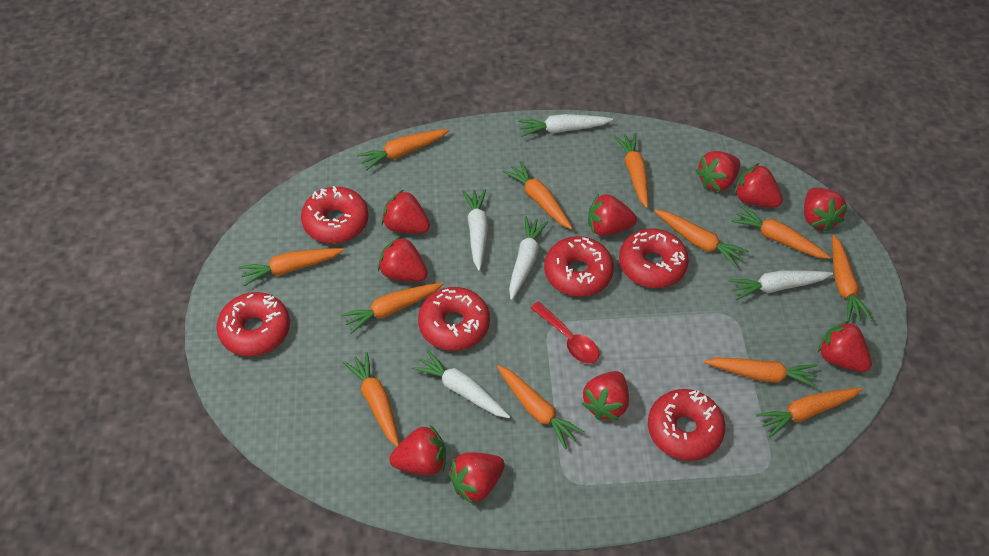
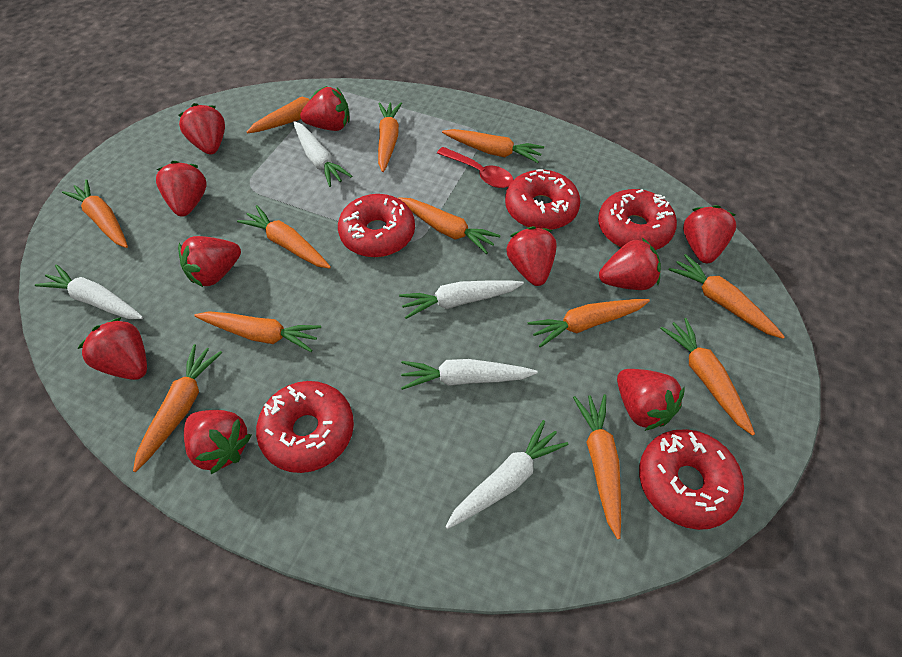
red donut: 6 -> 5

